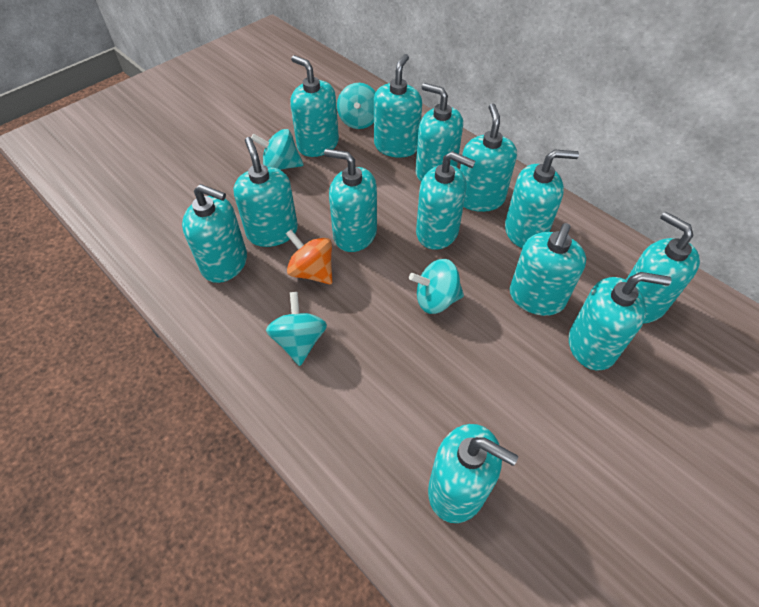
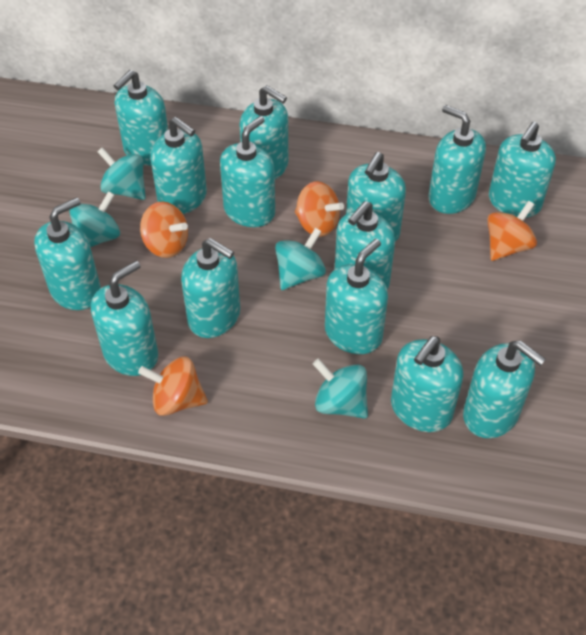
orange spinning top: 1 -> 4
turquoise soap dispenser: 13 -> 14

